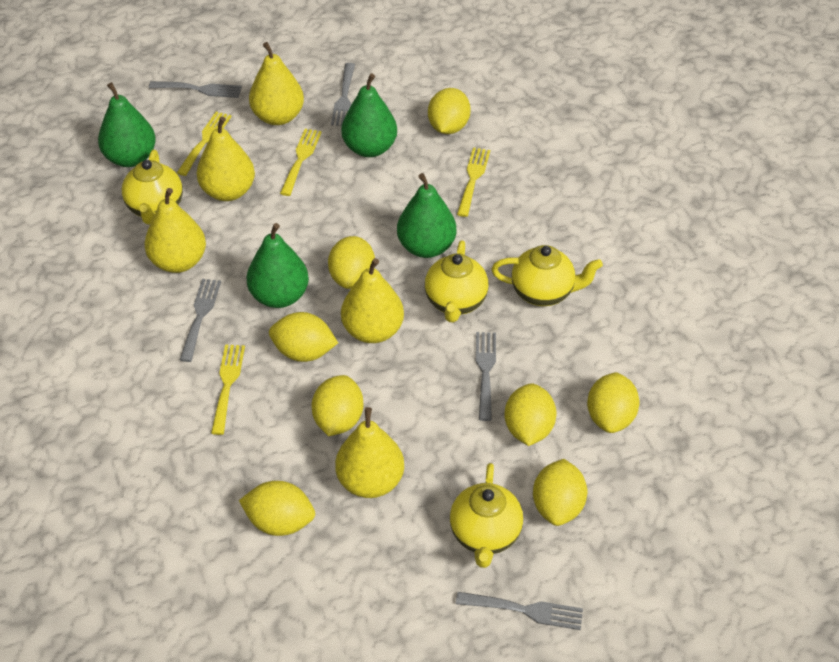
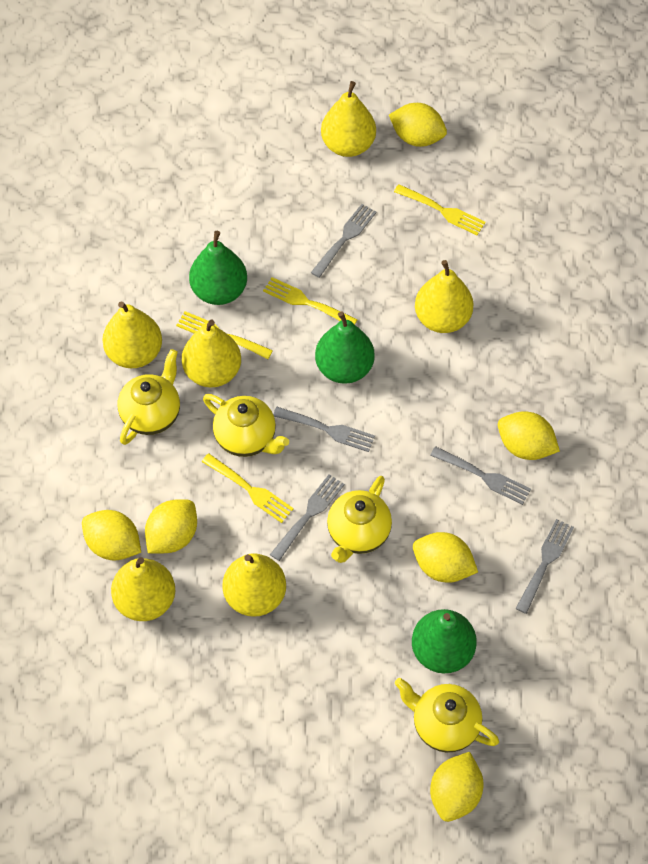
green pear: 4 -> 3
yellow lemon: 8 -> 6
yellow pear: 5 -> 6

